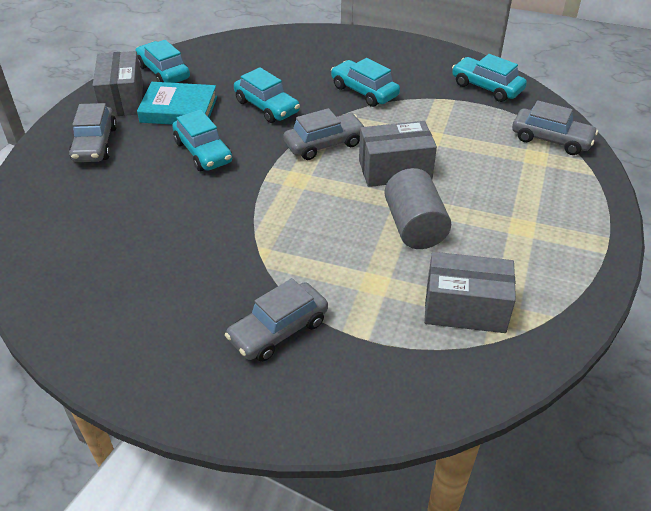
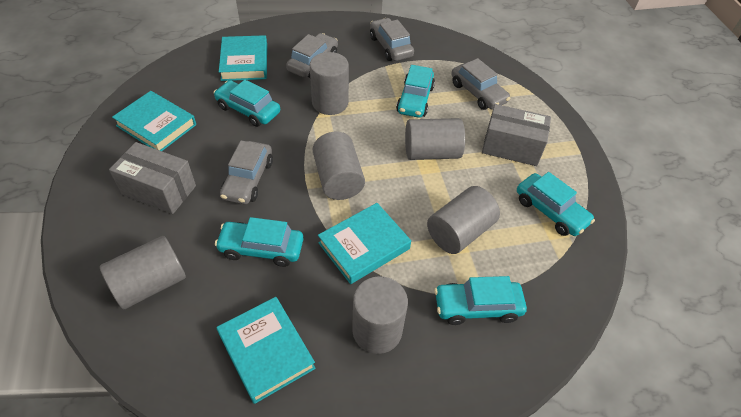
grey box: 3 -> 2
grey cylinder: 1 -> 6
turquoise book: 1 -> 4

